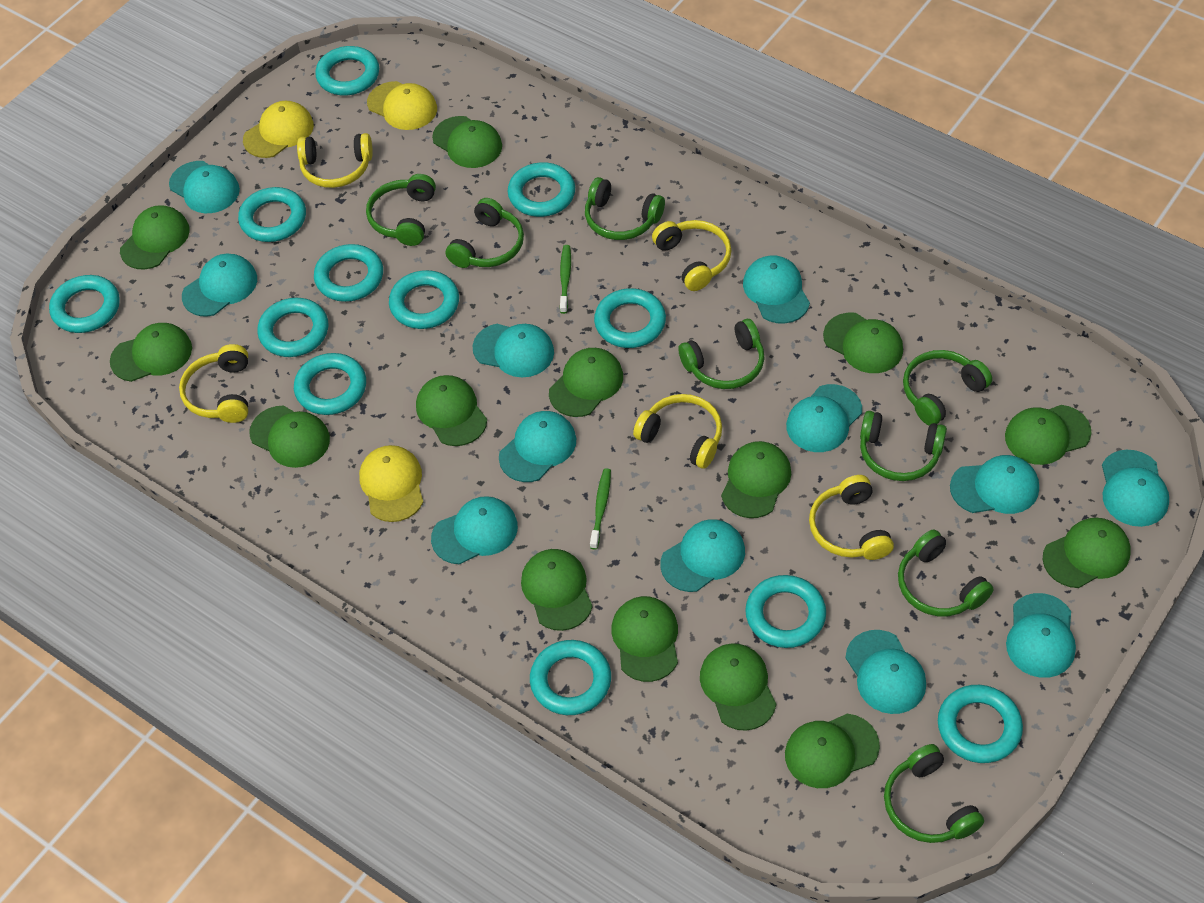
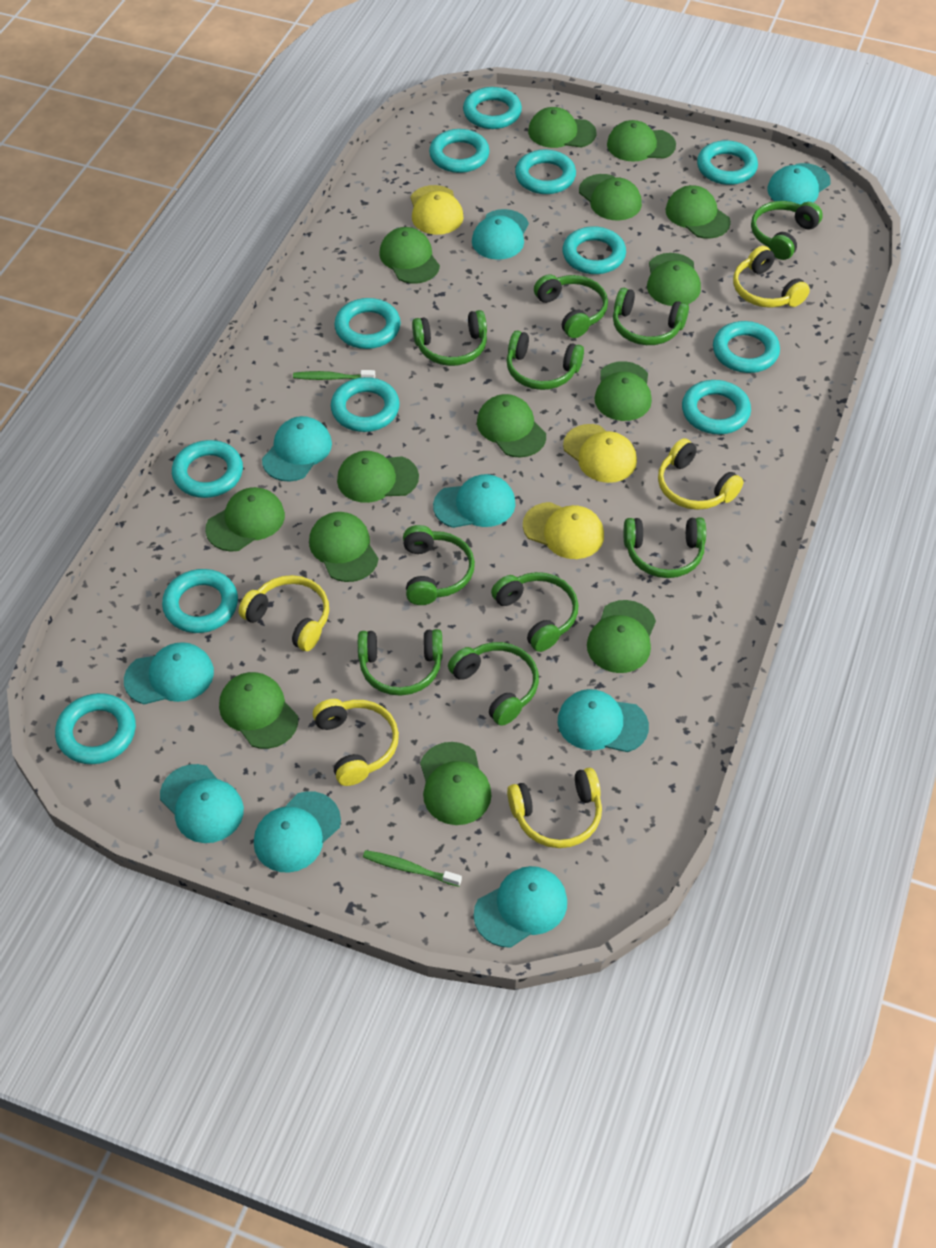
green headphones: 8 -> 10
turquoise cap: 12 -> 9

